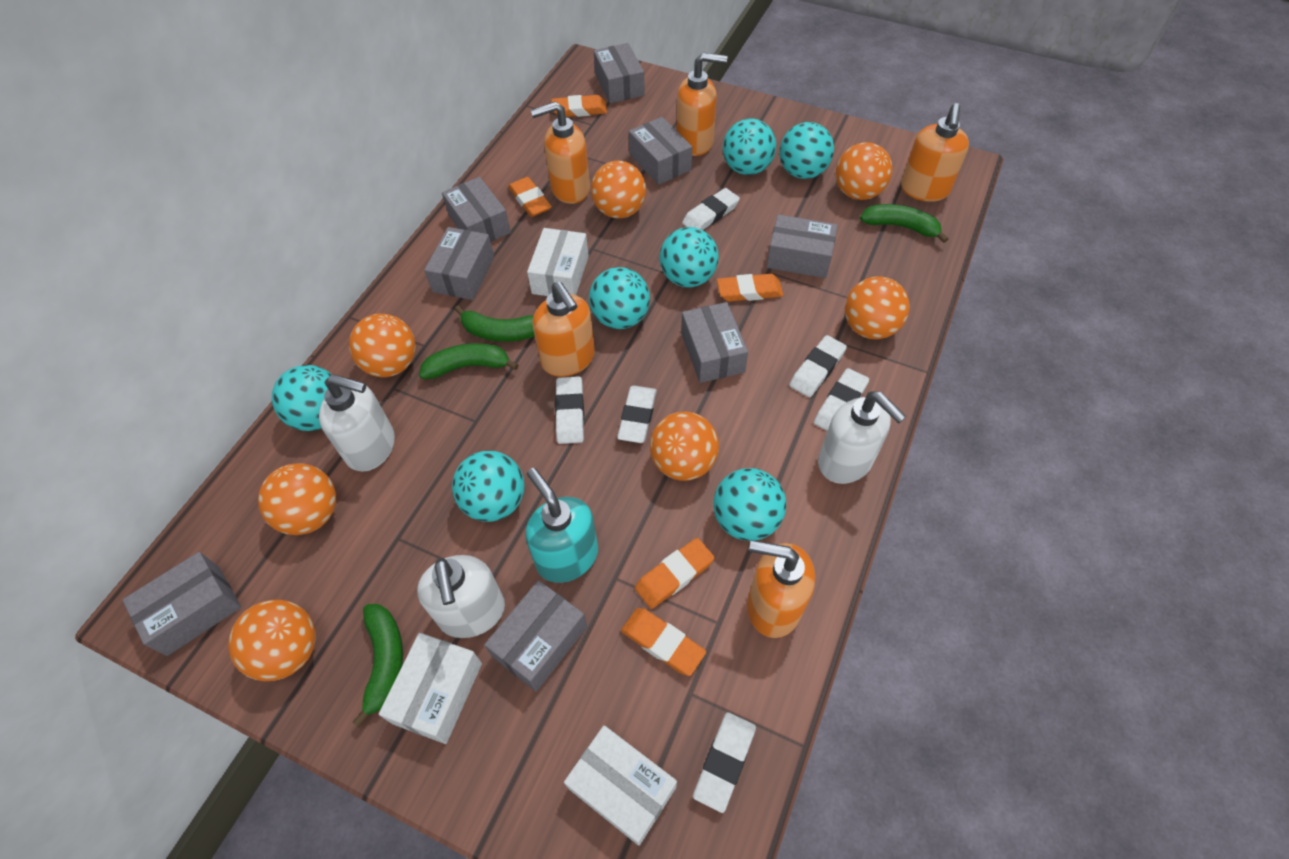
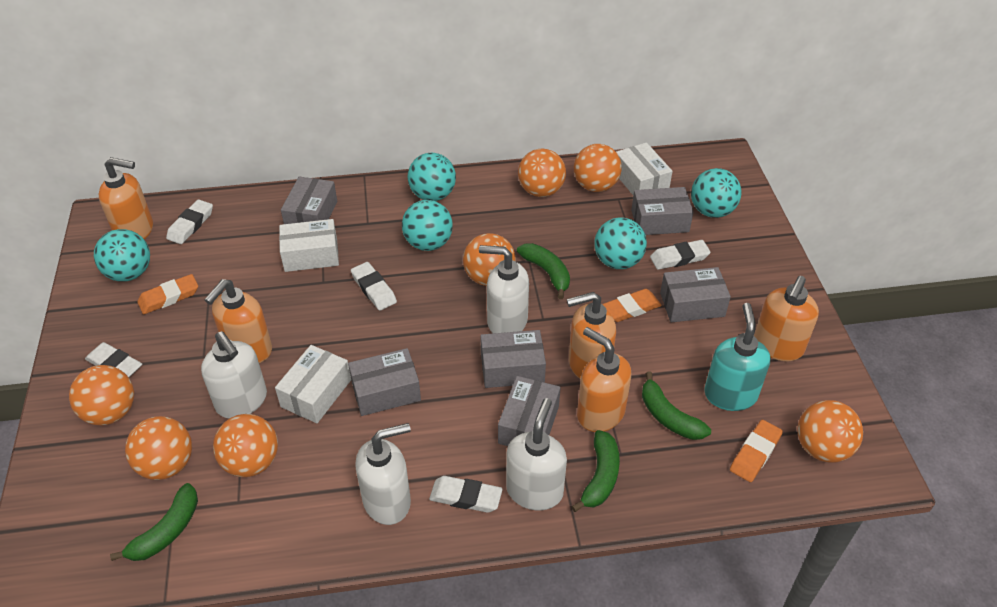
grey box: 8 -> 6
orange eraser: 5 -> 3
turquoise ball: 7 -> 5
white eraser: 6 -> 5
white soap dispenser: 3 -> 4

